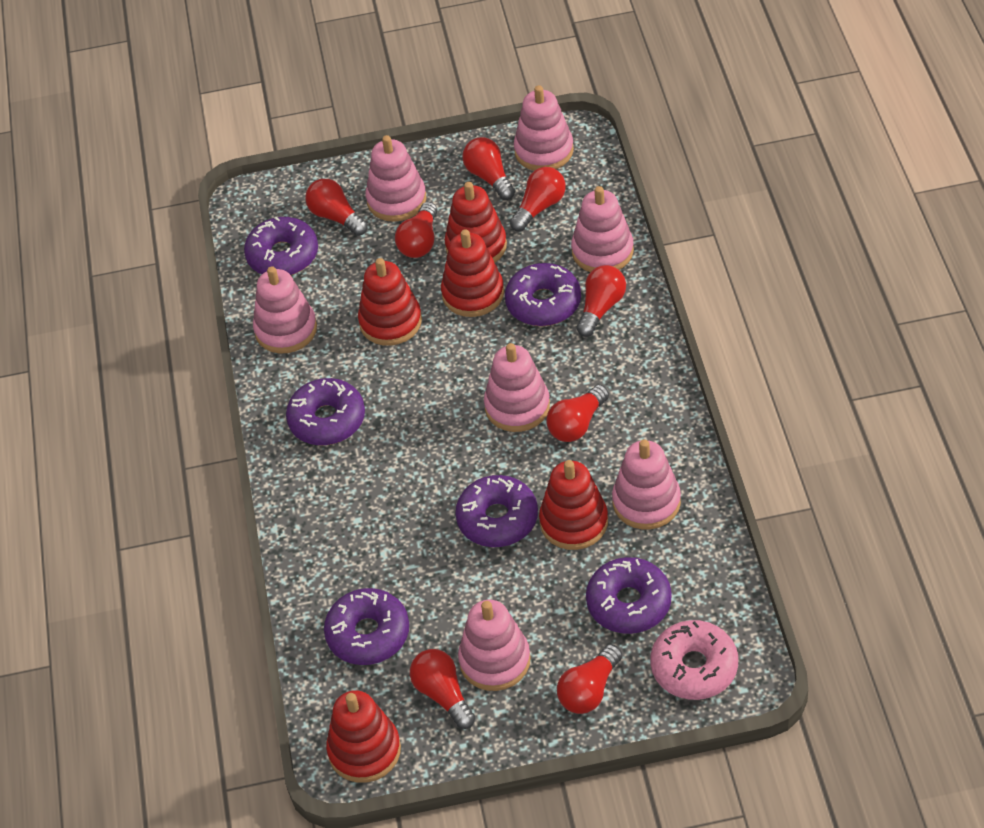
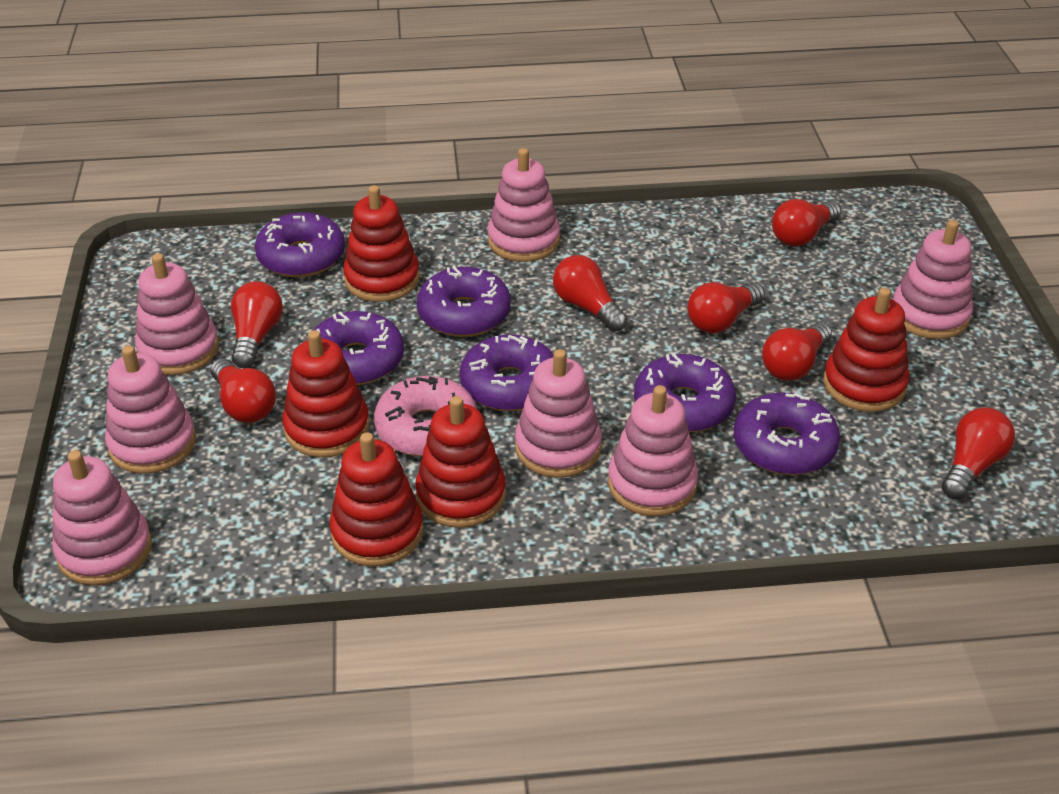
red light bulb: 8 -> 7

